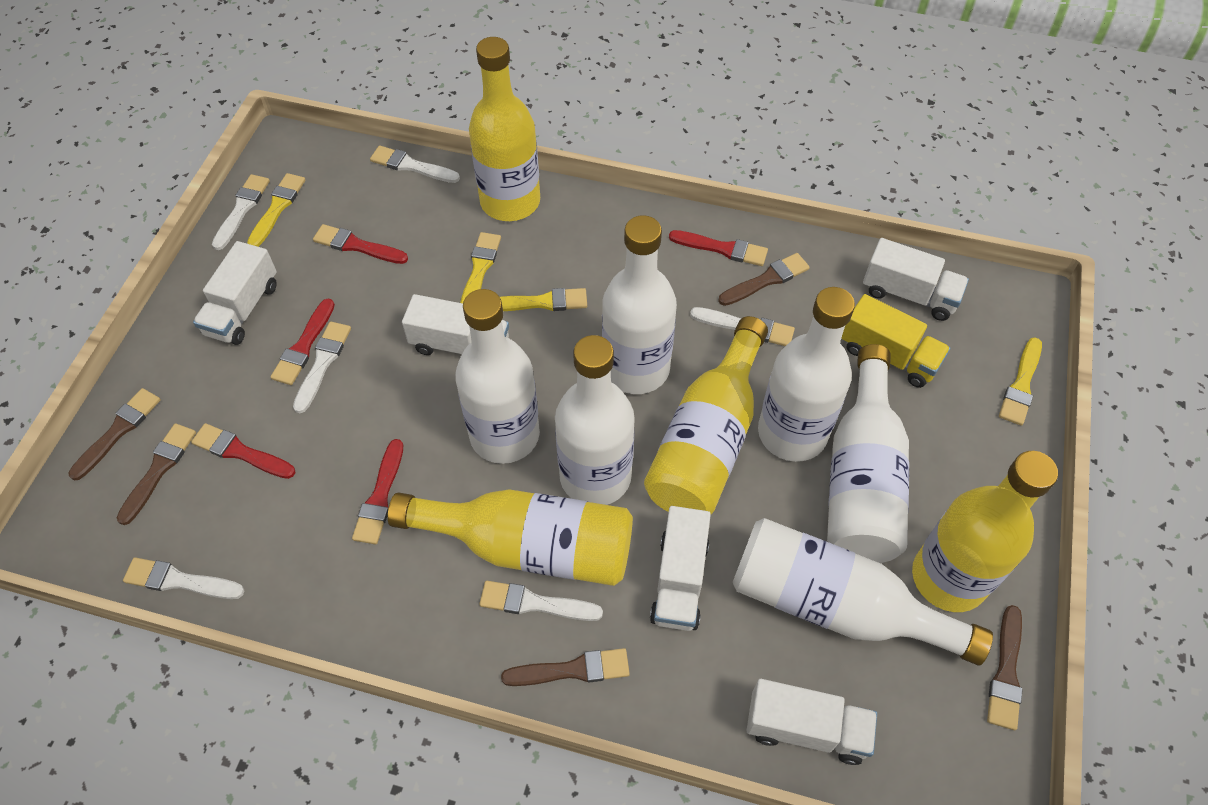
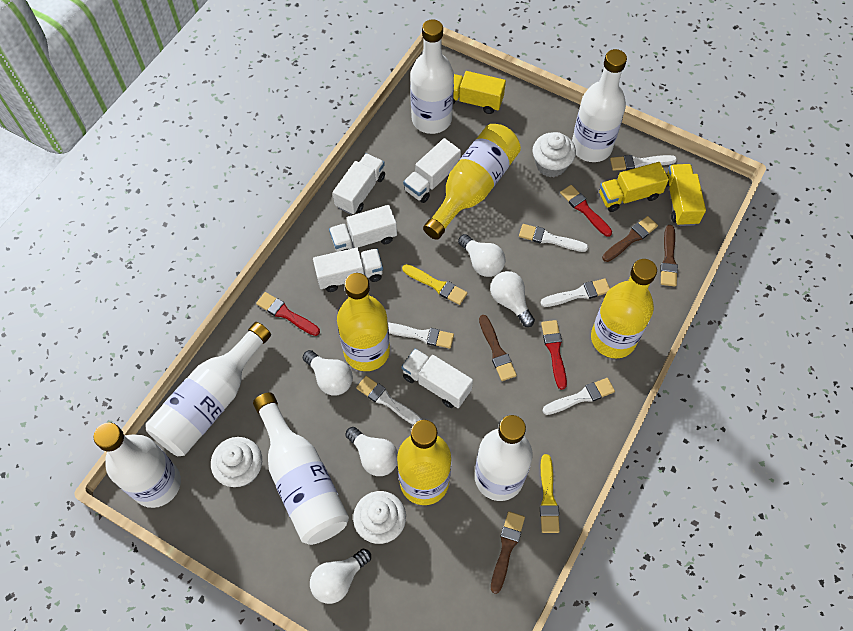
brown brush: 5 -> 4
red brush: 5 -> 3
white cupcake: 0 -> 3
white light bulb: 0 -> 5
yellow brush: 4 -> 2
yellow truck: 1 -> 3

